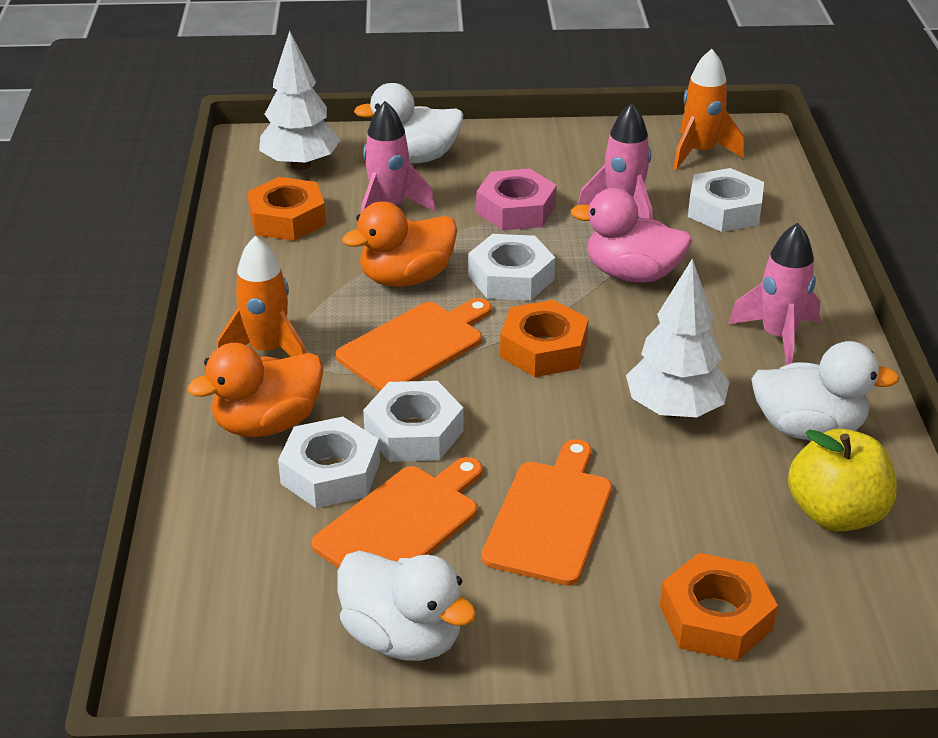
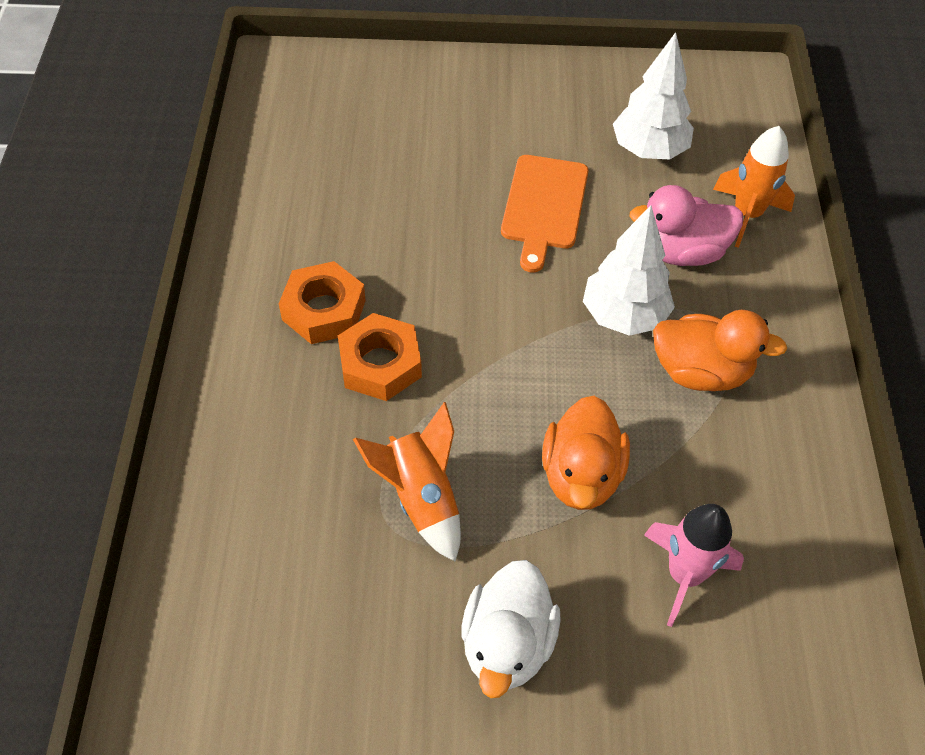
orange cutting board: 3 -> 1
orange nut: 3 -> 2
pink nut: 1 -> 0
pink rocket: 3 -> 1
white duck: 3 -> 1
white nut: 4 -> 0
yellow apple: 1 -> 0

